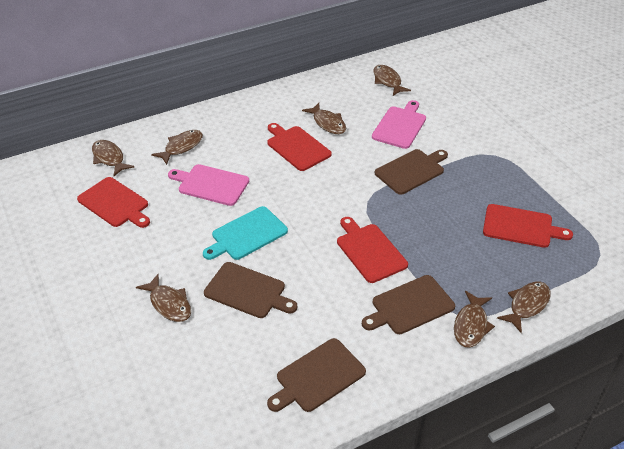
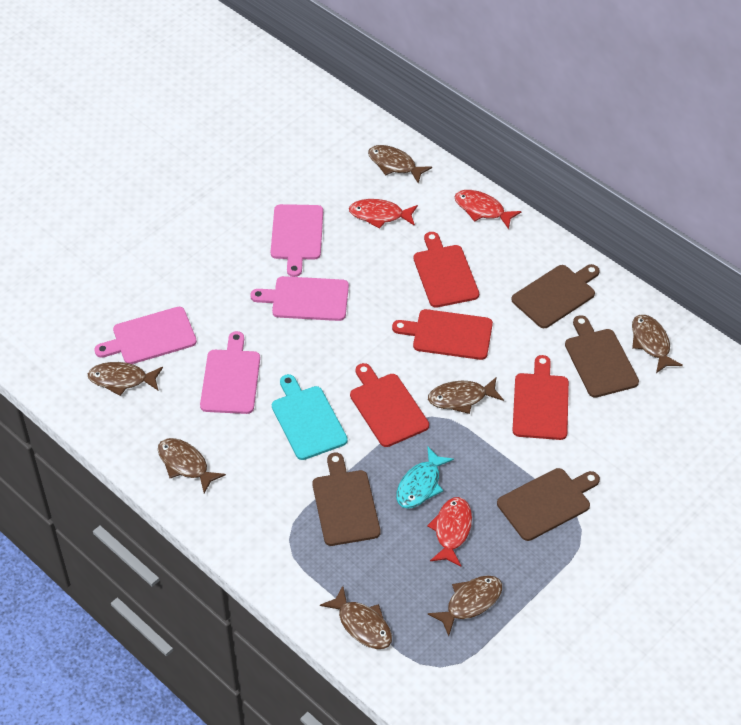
pink cutting board: 2 -> 4
red fish: 0 -> 3
turquoise fish: 0 -> 1

